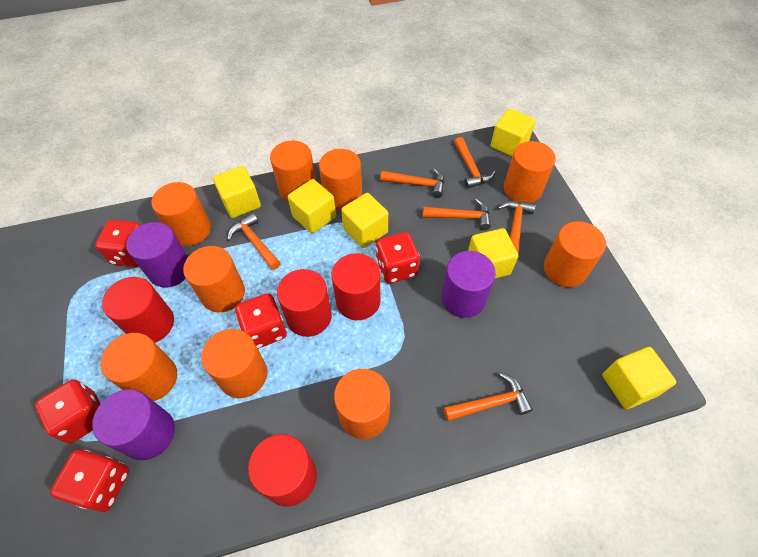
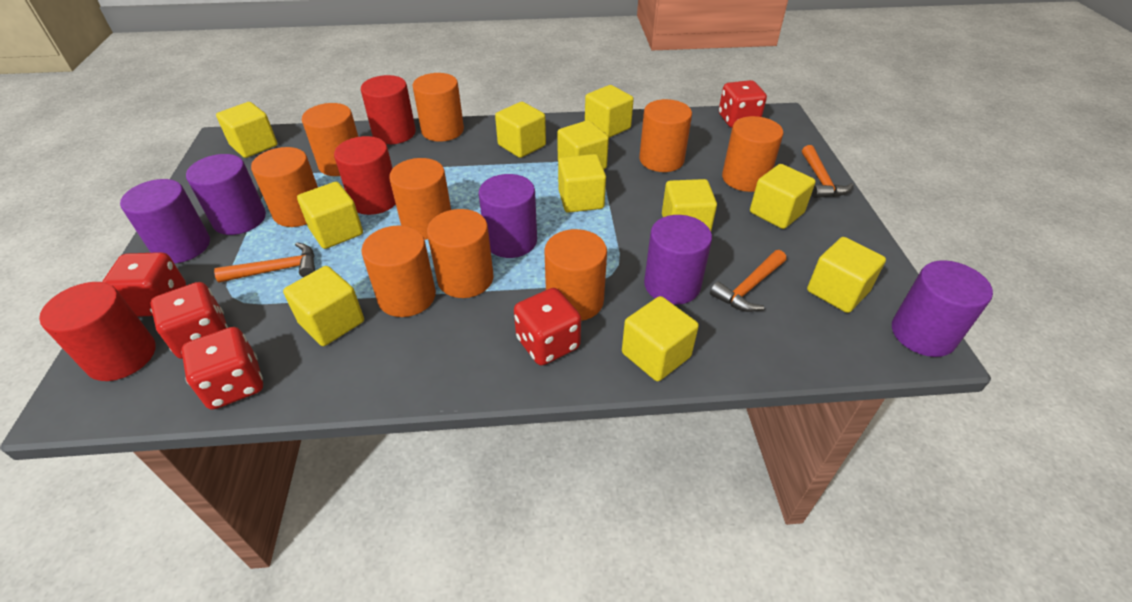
orange hammer: 6 -> 3
purple cylinder: 3 -> 5
red cylinder: 4 -> 3
yellow cube: 6 -> 11

